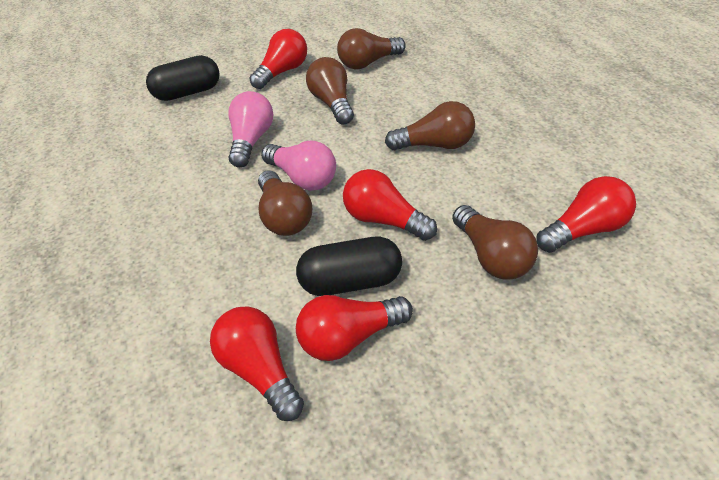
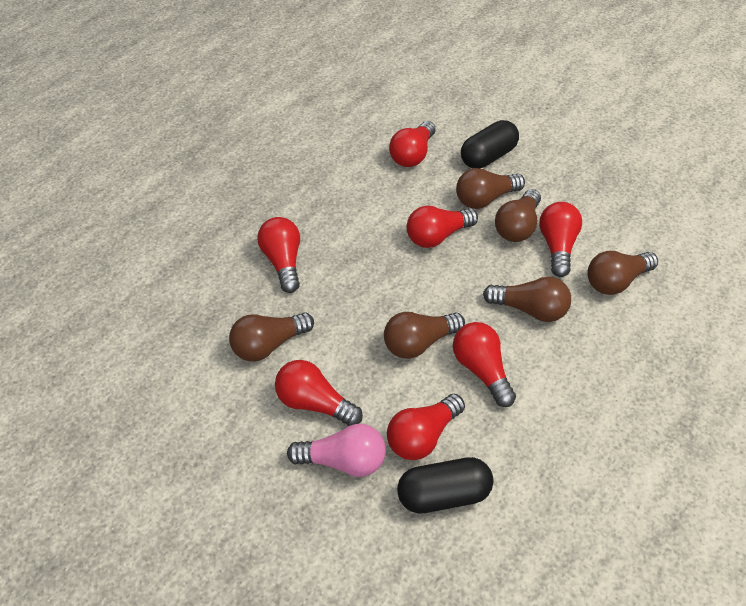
brown light bulb: 5 -> 6
pink light bulb: 2 -> 1
red light bulb: 5 -> 7

